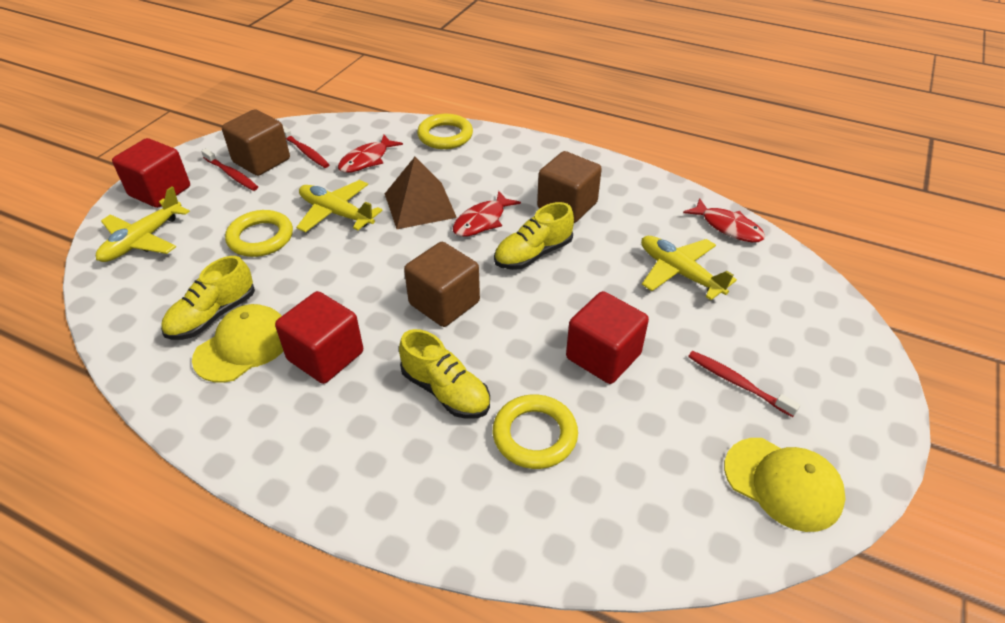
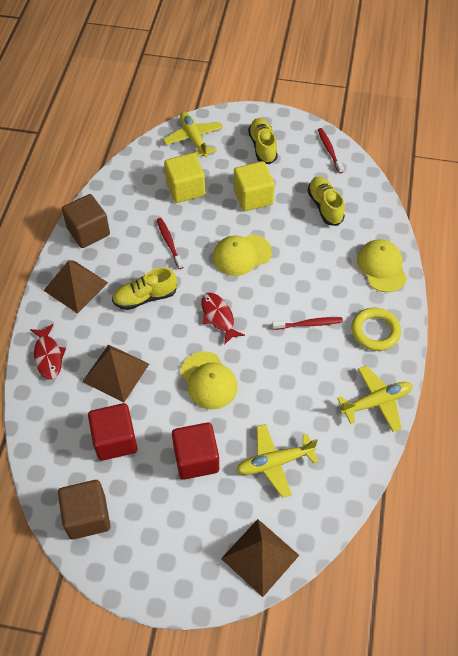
brown cube: 3 -> 2
brown pyramid: 1 -> 3
red cube: 3 -> 2
red fish: 3 -> 2
yellow cap: 2 -> 3
yellow cube: 0 -> 2
yellow ring: 3 -> 1

